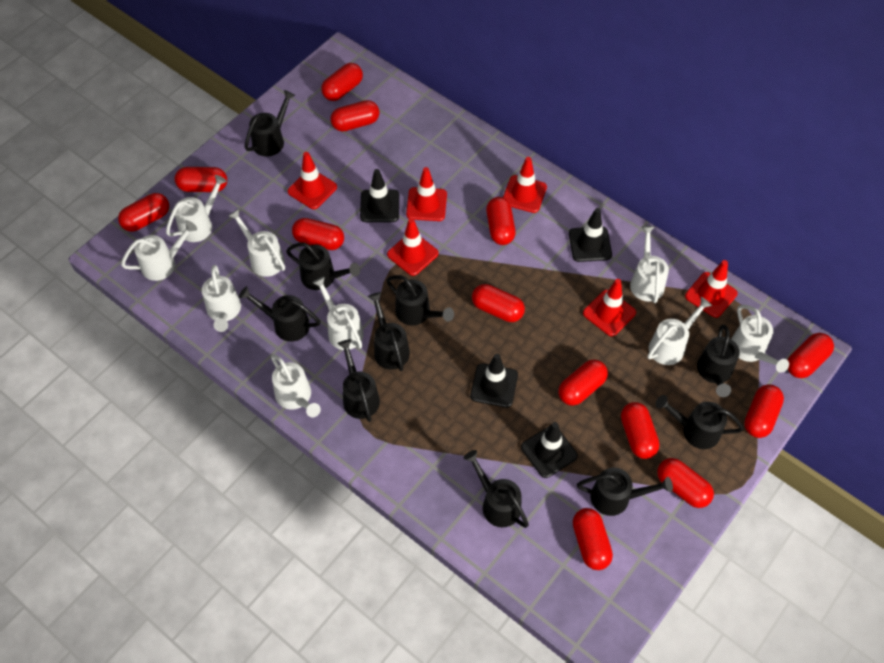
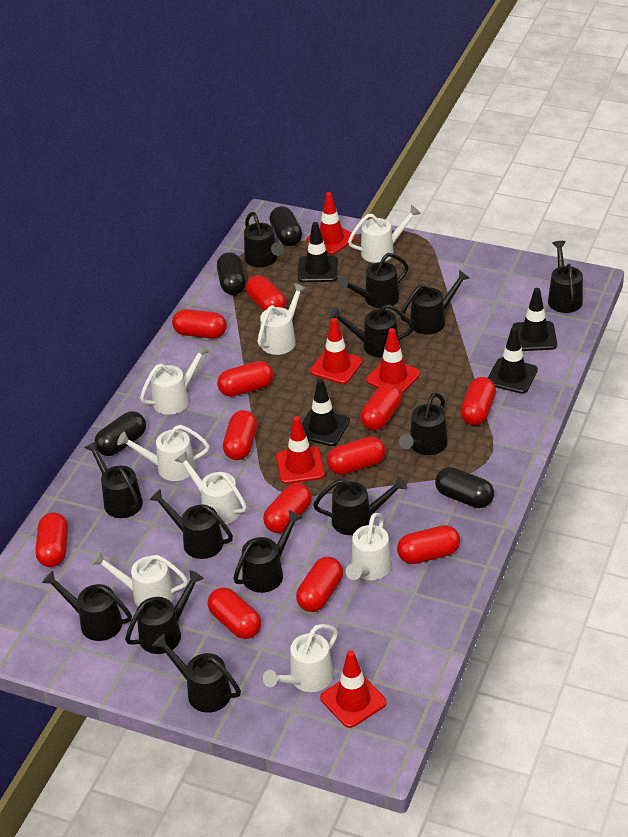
black capsule: 0 -> 4
black watering can: 10 -> 13
red capsule: 13 -> 12
red traffic cone: 6 -> 5
white watering can: 9 -> 8

